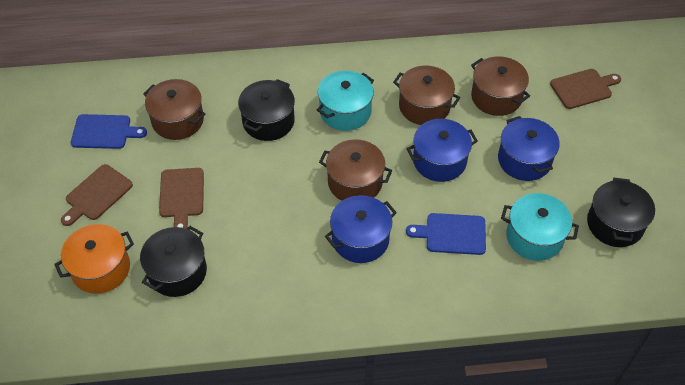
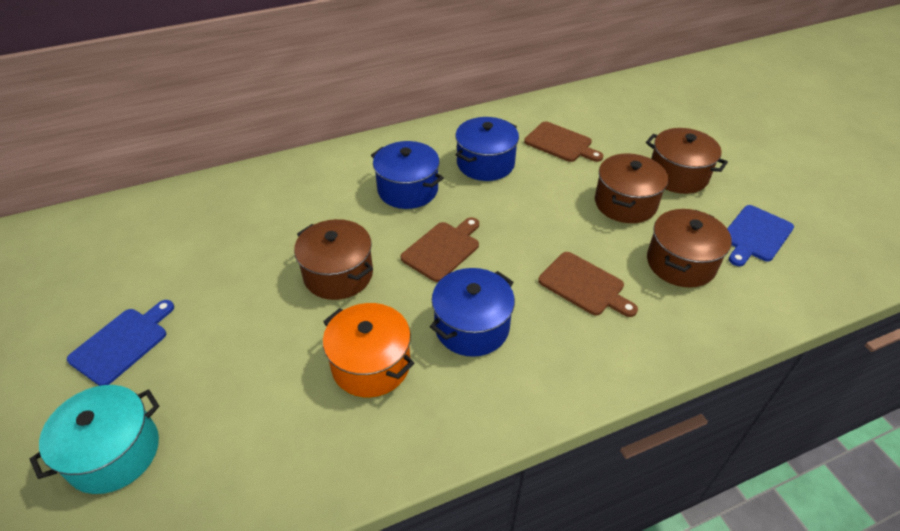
black pot: 3 -> 0
turquoise pot: 2 -> 1

